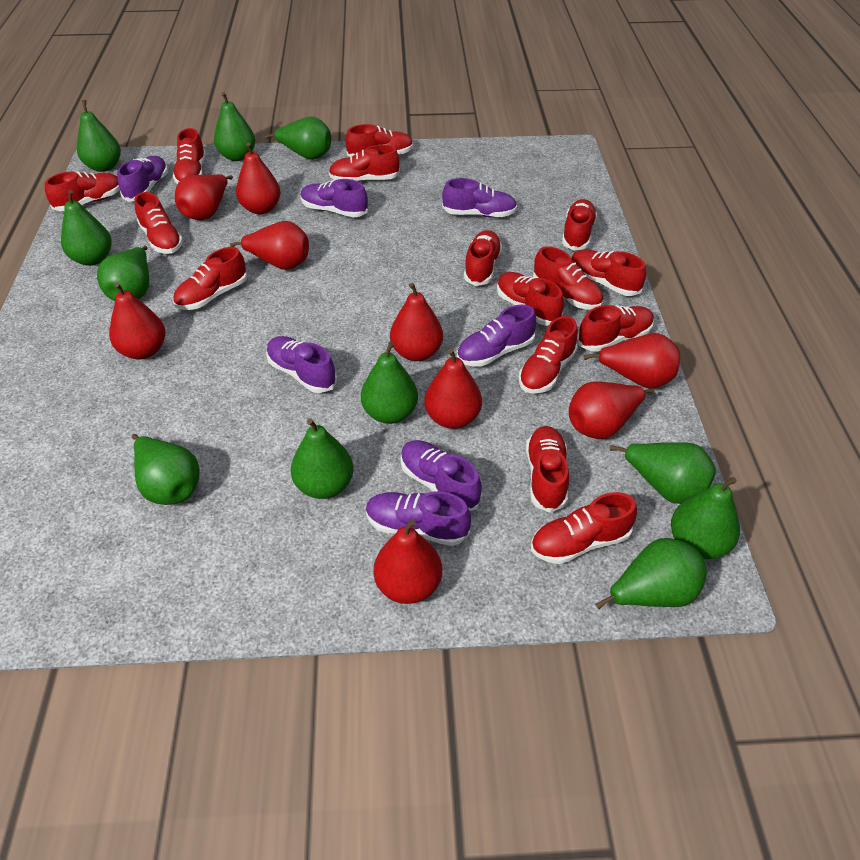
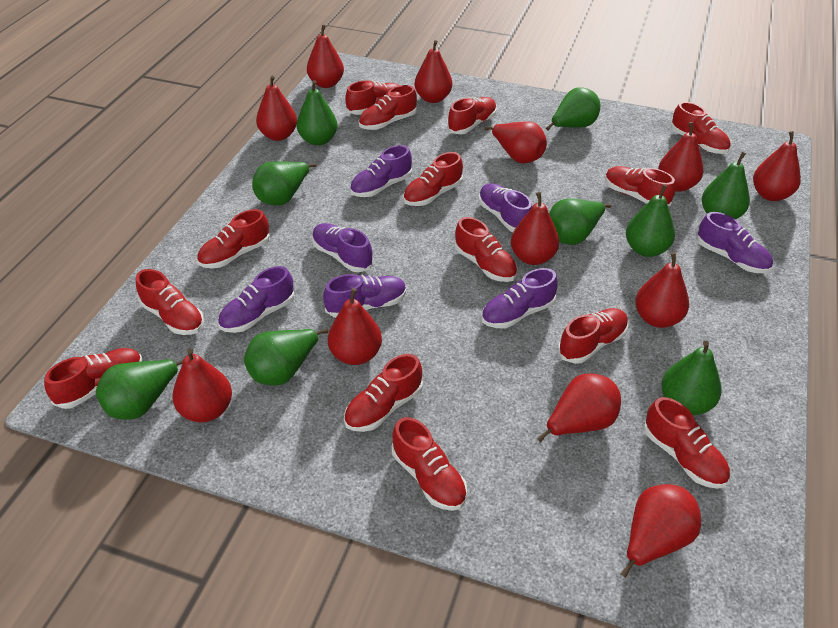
green pear: 11 -> 9
red pear: 9 -> 12
red shoe: 15 -> 14

